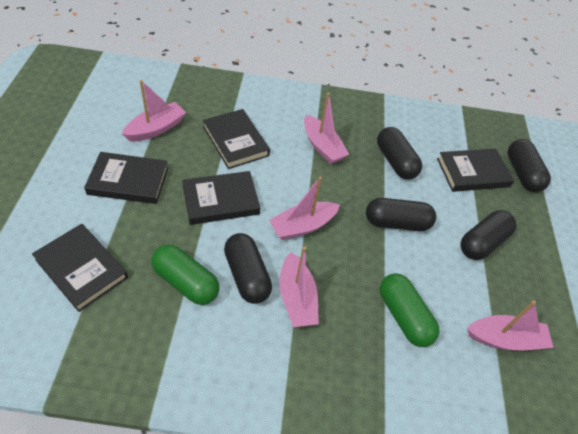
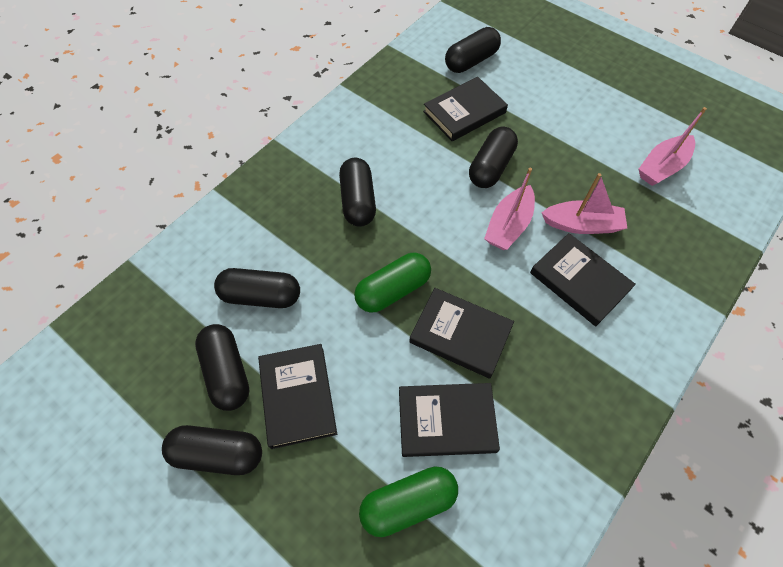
black capsule: 5 -> 6
pink boat: 5 -> 3

